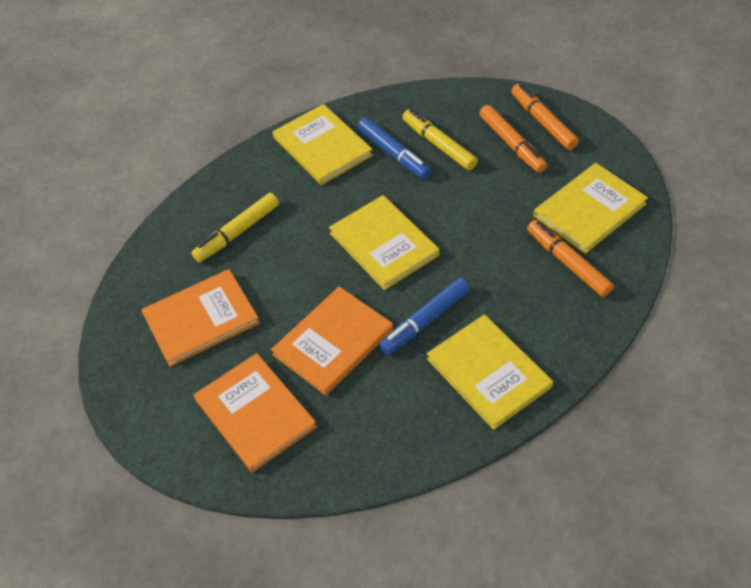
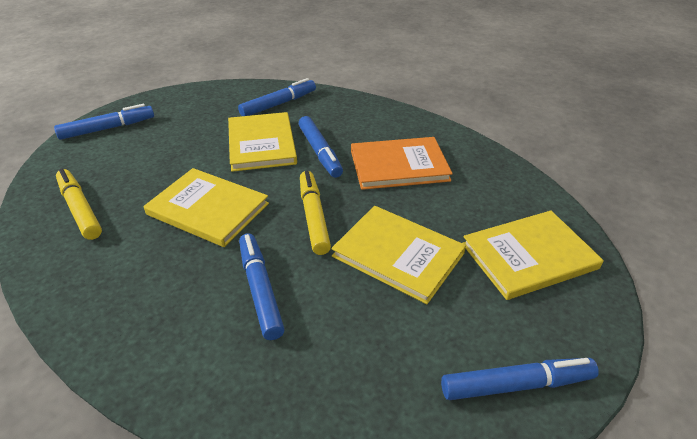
blue marker: 2 -> 5
orange book: 3 -> 1
orange marker: 3 -> 0

